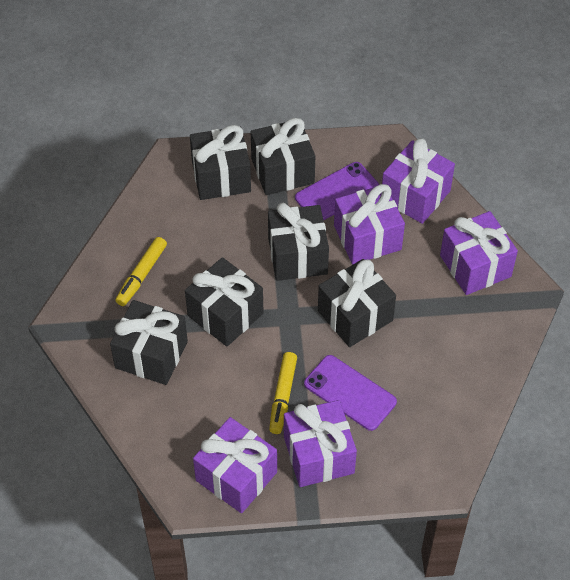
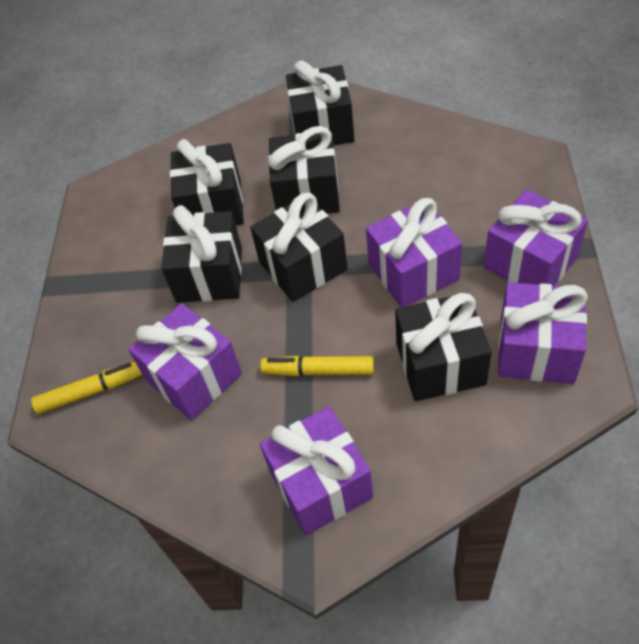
purple phone: 2 -> 0

